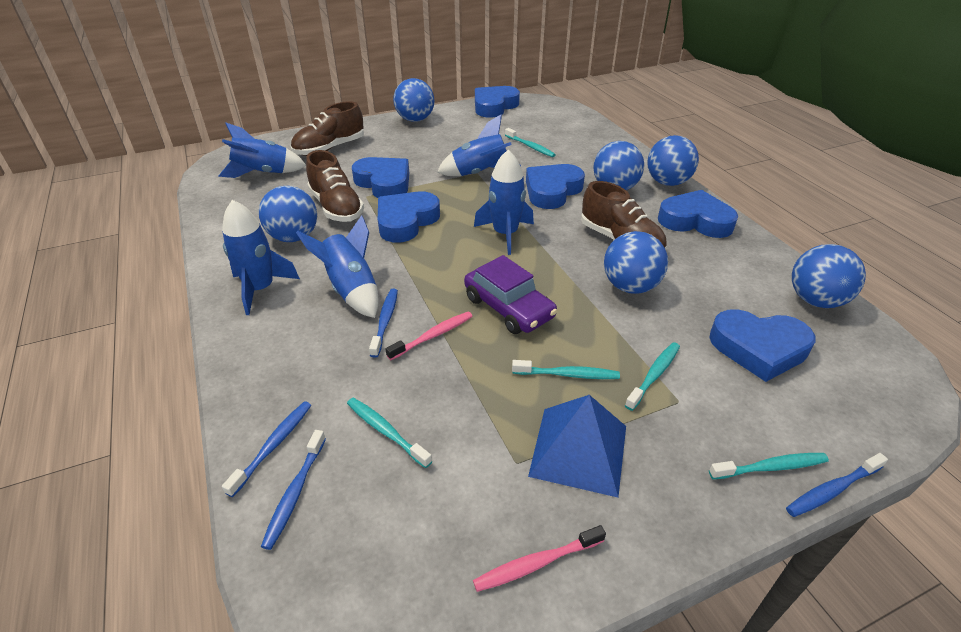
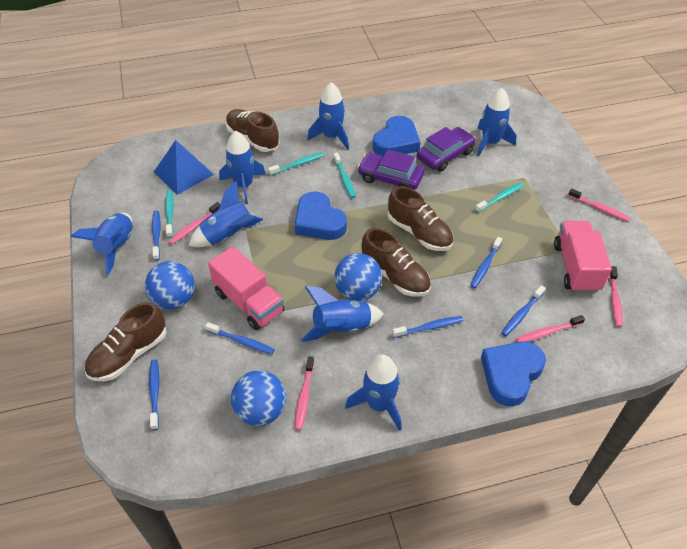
blue ball: 6 -> 3
blue heart: 6 -> 3
blue rocket: 5 -> 7
blue toothbrush: 4 -> 6
brown shoe: 3 -> 4
pink toothbrush: 2 -> 5
pink truck: 0 -> 2
purple car: 1 -> 2
turquoise toothbrush: 5 -> 4

